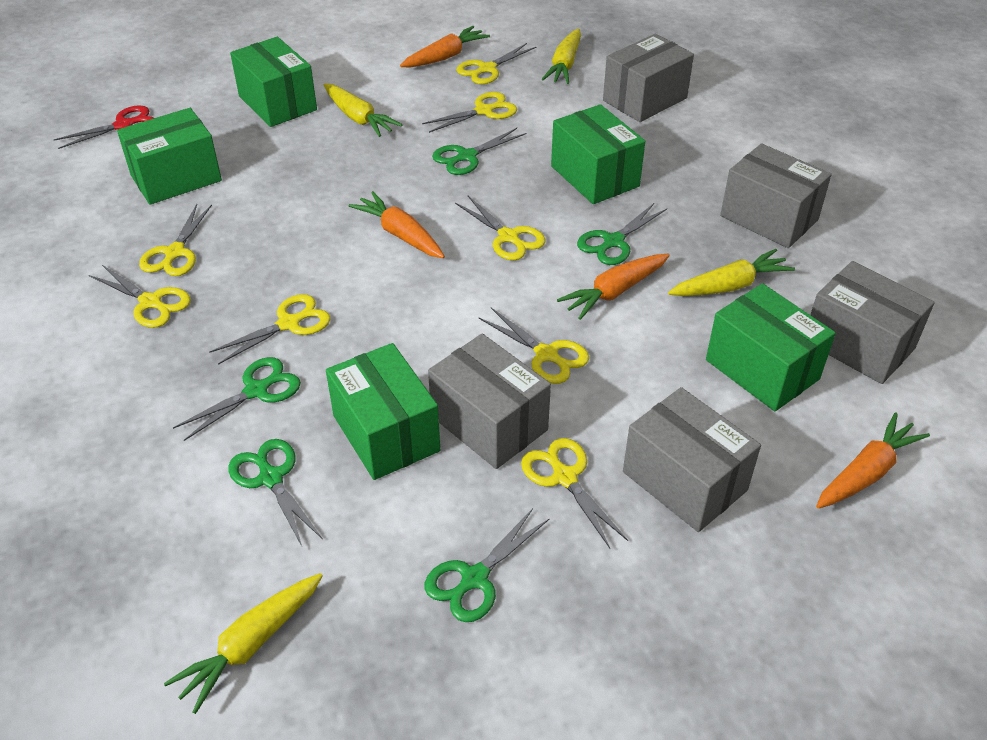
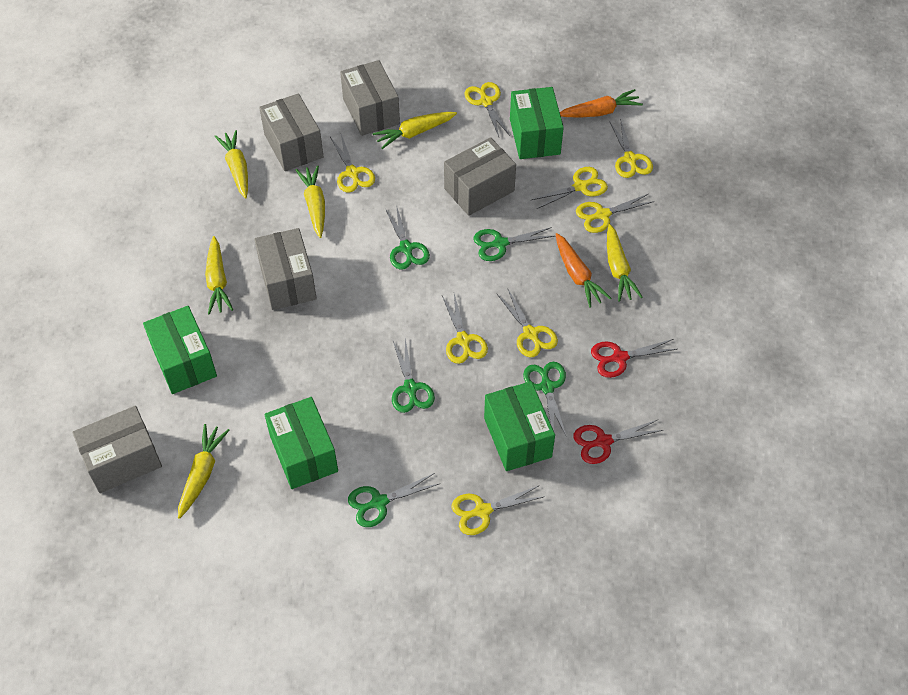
green box: 5 -> 4
orange carrot: 4 -> 2
red scissors: 1 -> 2
yellow carrot: 4 -> 6

